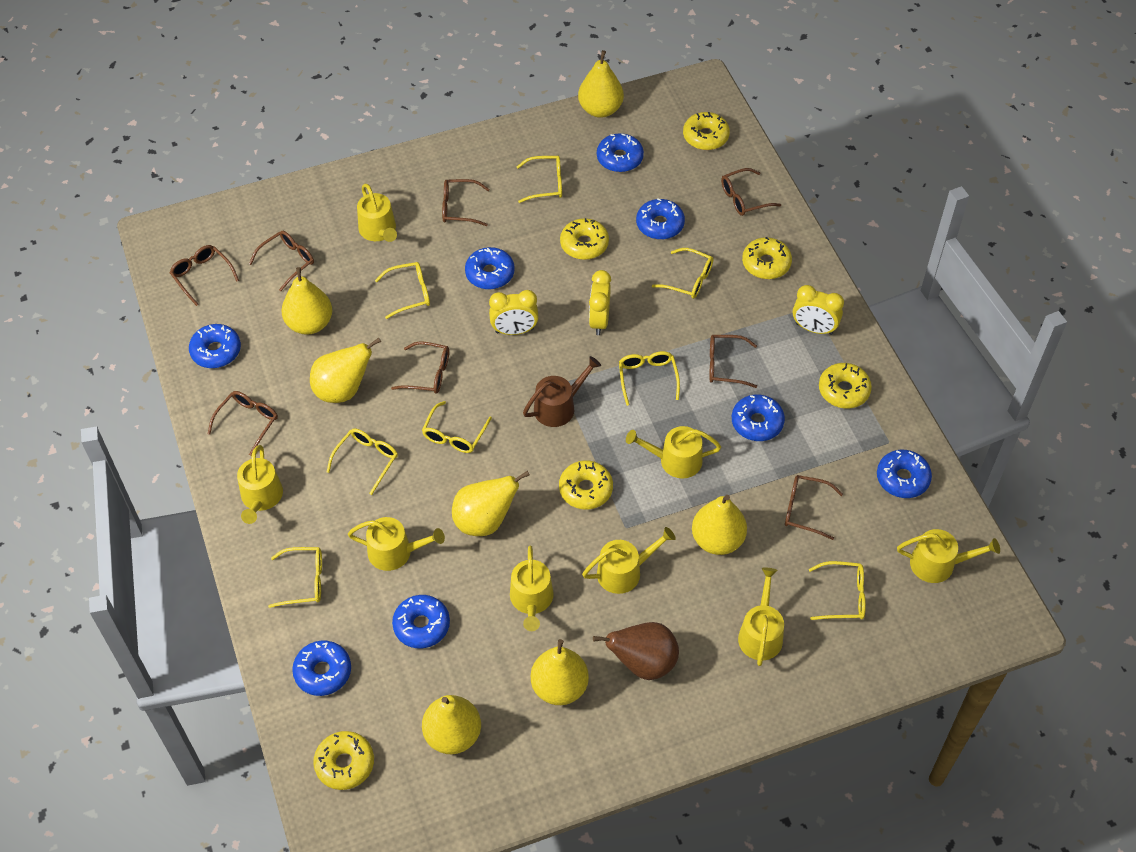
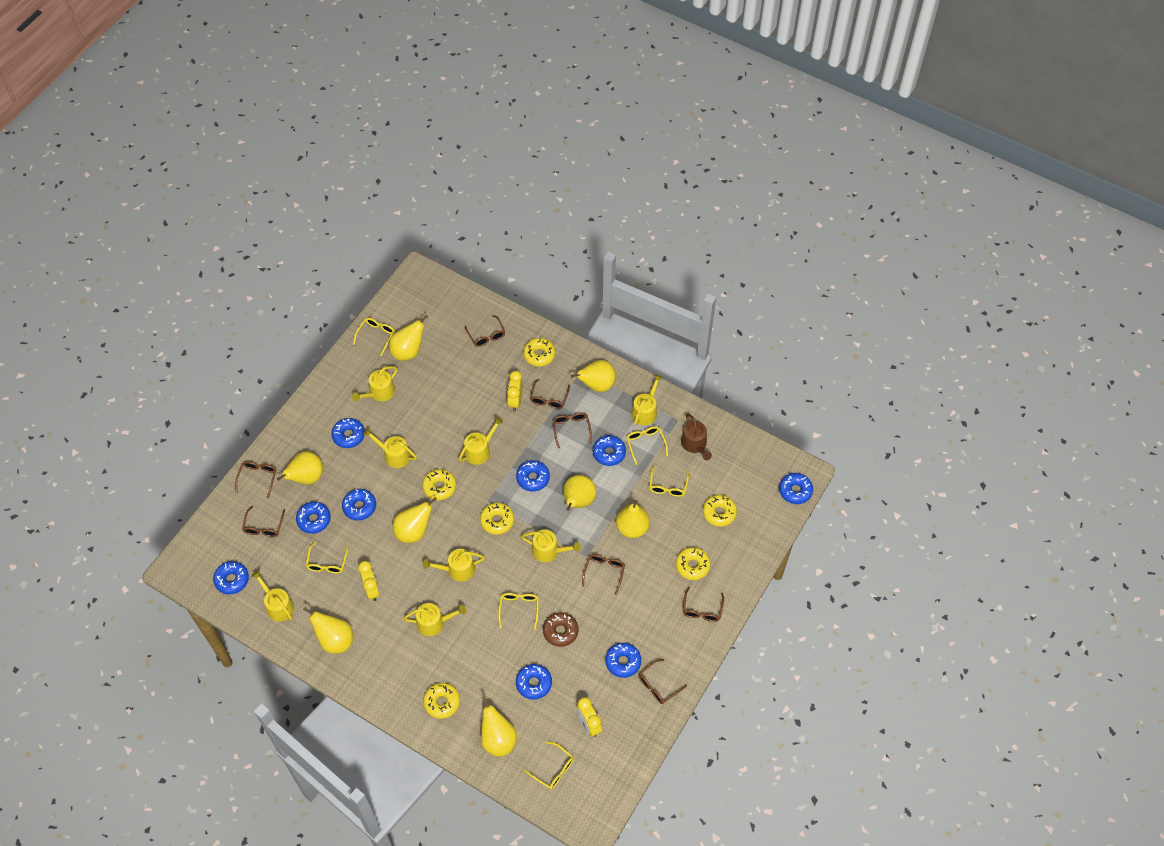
blue donut: 8 -> 9
brown donut: 0 -> 1
brown pear: 1 -> 0
yellow glasses: 8 -> 6
yellow pear: 7 -> 8

